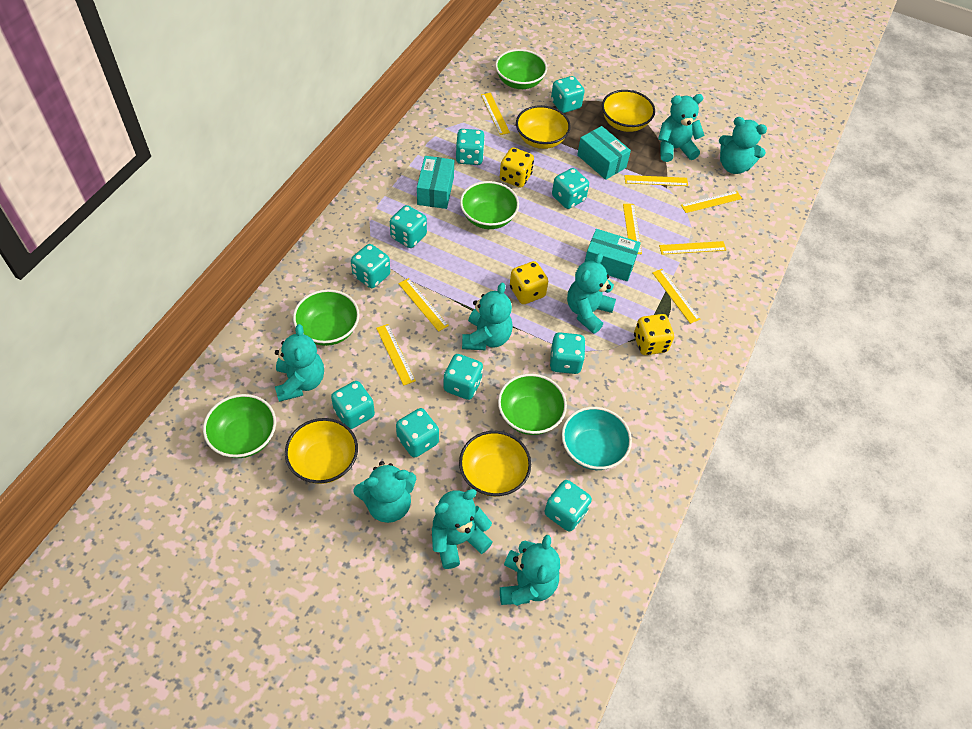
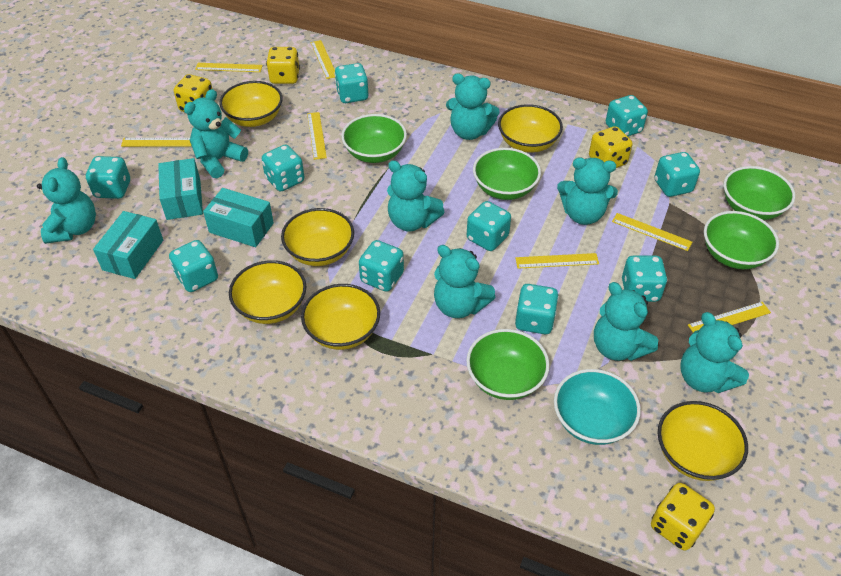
yellow bowl: 4 -> 6
yellow dice: 3 -> 4
yellow ruler: 8 -> 7

